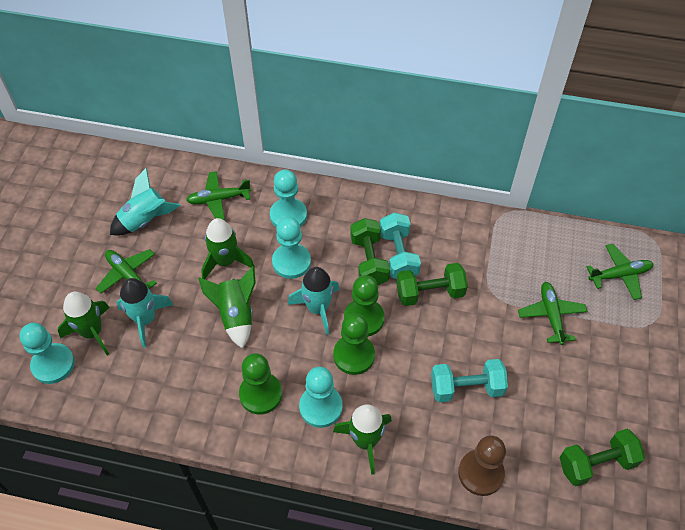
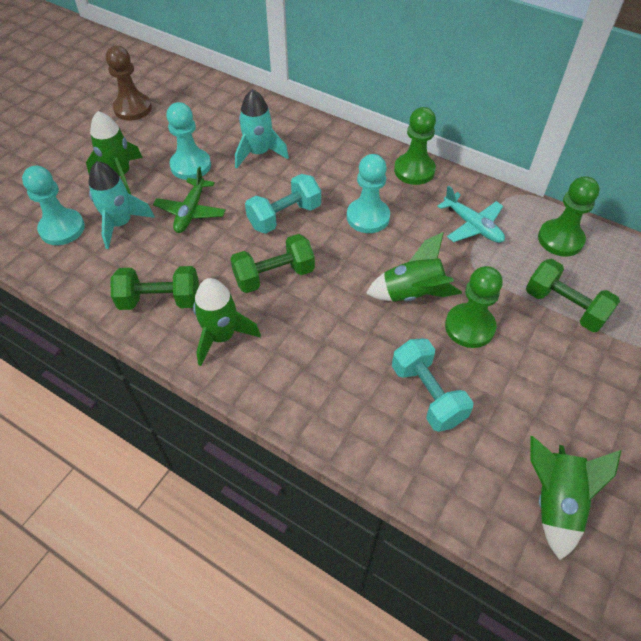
green plane: 4 -> 1
turquoise pawn: 4 -> 3
turquoise plane: 0 -> 1
turquoise rocket: 3 -> 2

